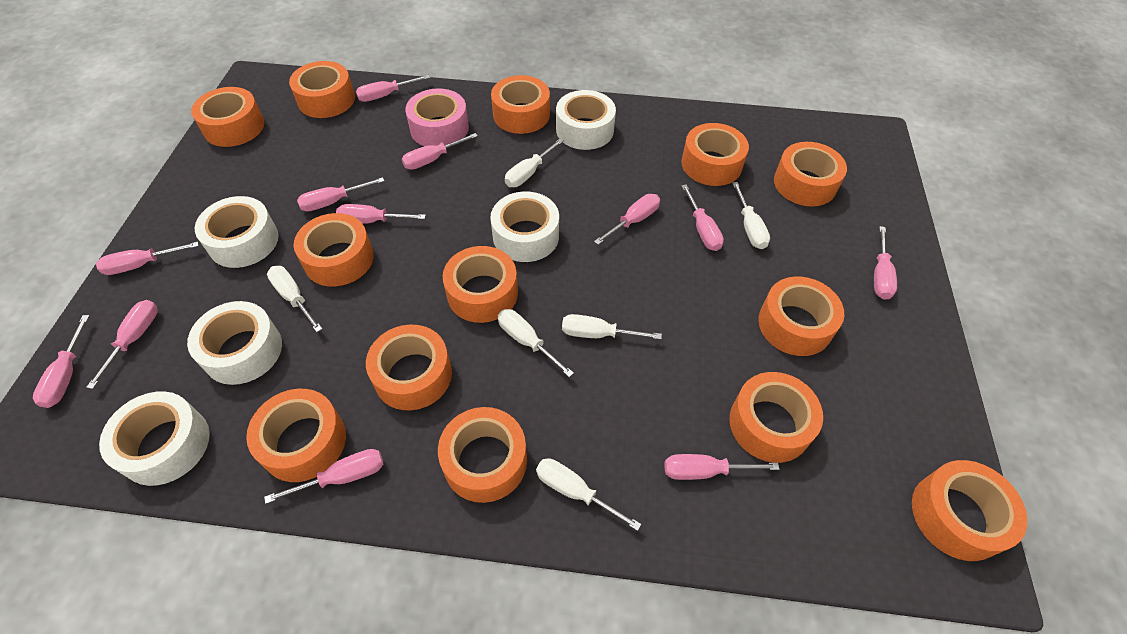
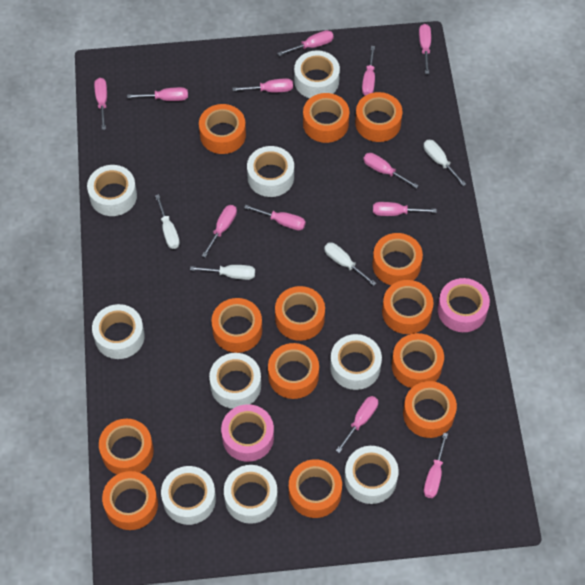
pink tape: 1 -> 2
white screwdriver: 6 -> 4
white tape: 5 -> 9

